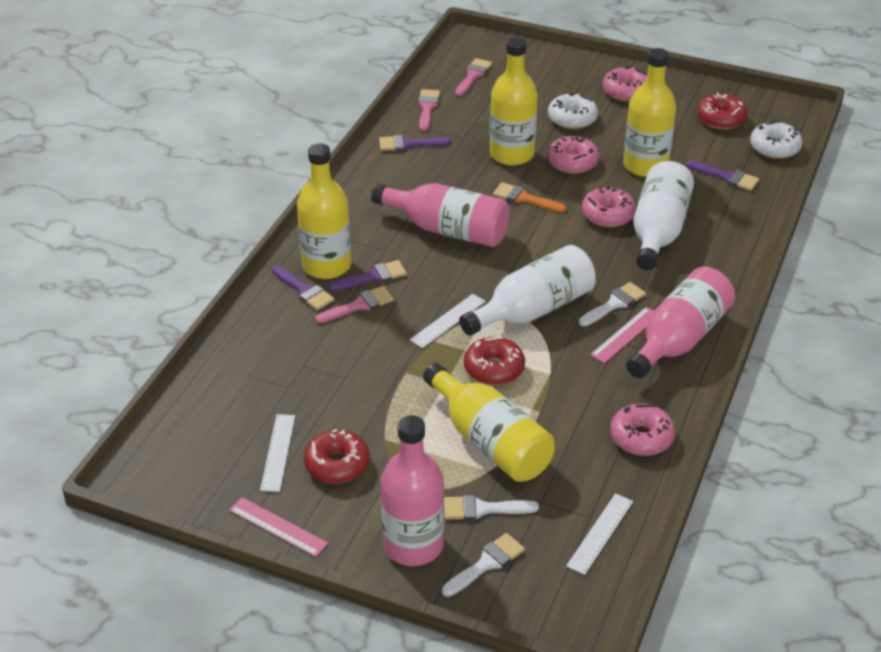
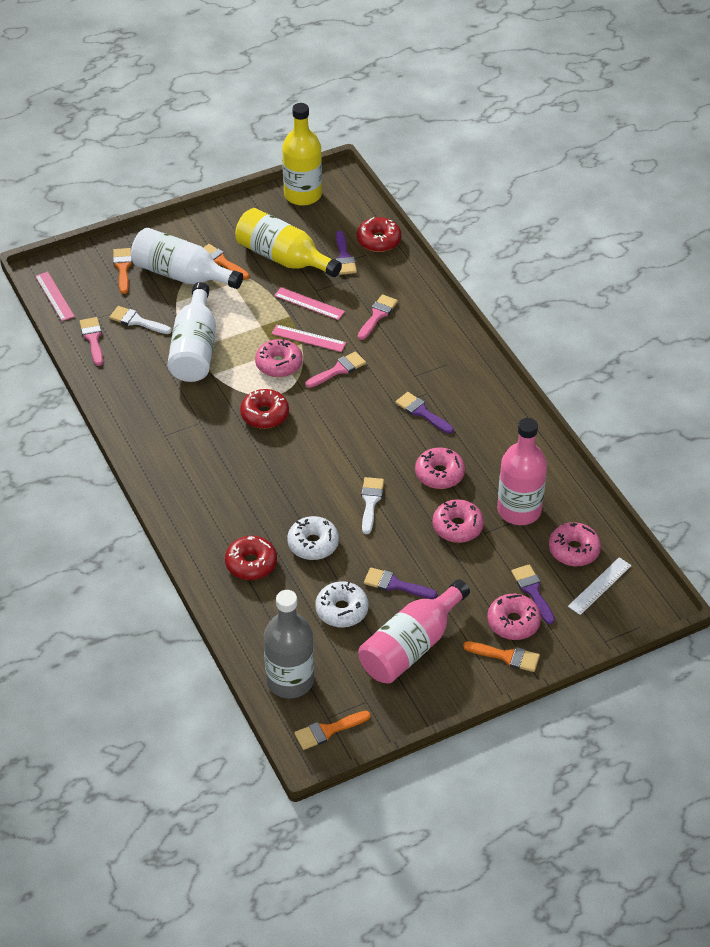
grey bottle: 0 -> 1
orange brush: 1 -> 4
pink bottle: 3 -> 2
pink donut: 4 -> 5
pink ruler: 2 -> 3
white brush: 3 -> 2
white ruler: 3 -> 1
yellow bottle: 4 -> 2

